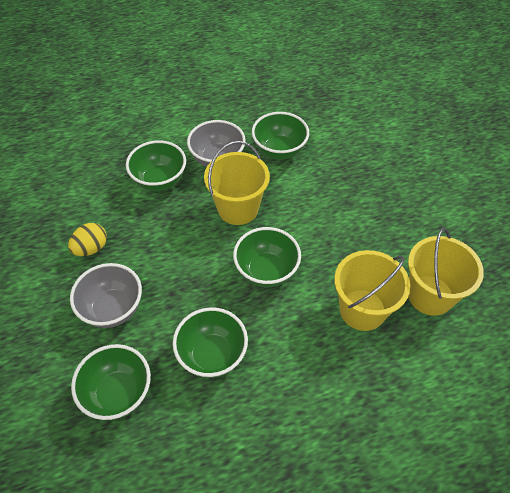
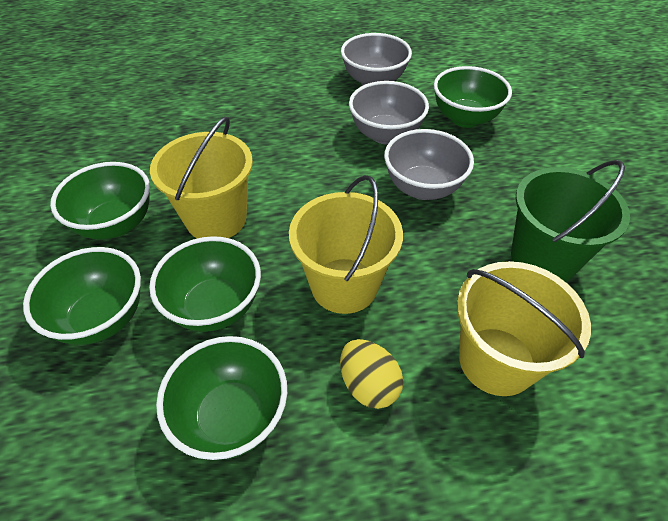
green bucket: 0 -> 1
grey bowl: 2 -> 3

